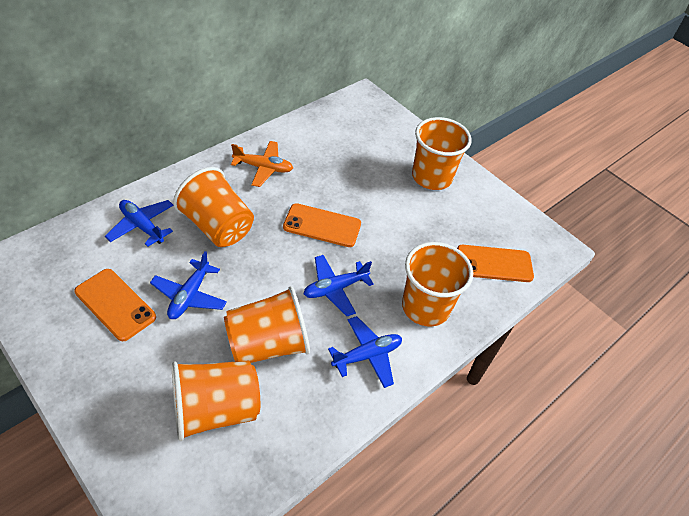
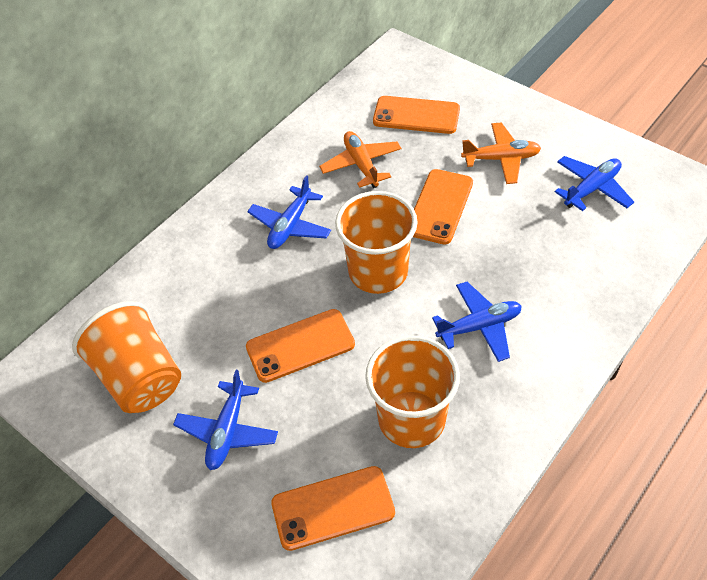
orange cup: 5 -> 3
orange phone: 3 -> 4
orange plane: 1 -> 2

